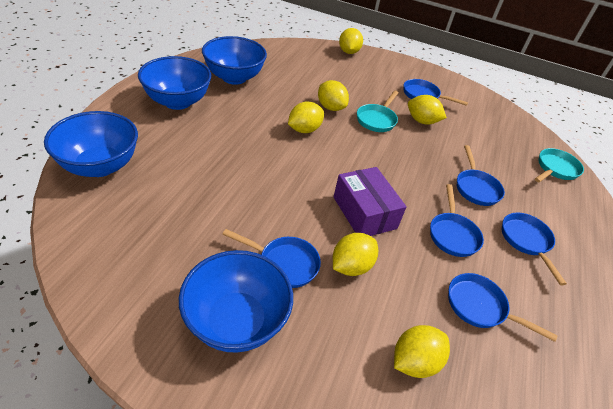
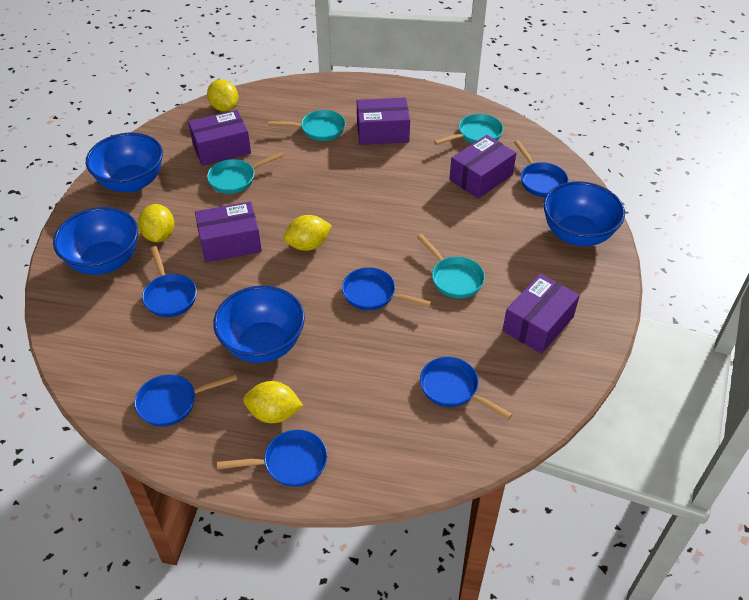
purple box: 1 -> 5
turquoise pan: 2 -> 4
yellow lemon: 6 -> 4

